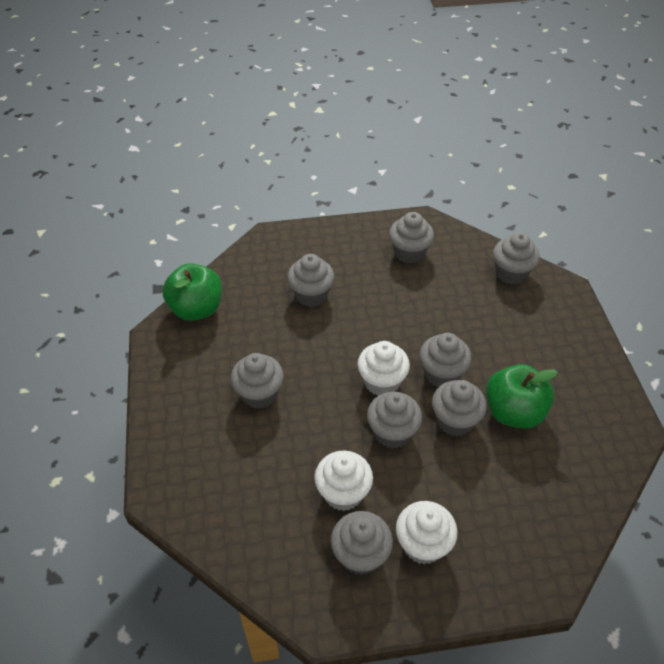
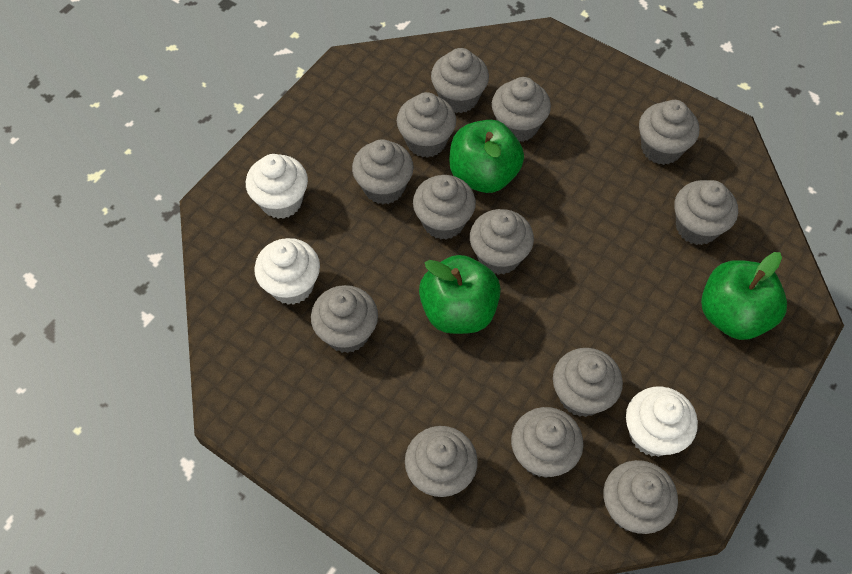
green apple: 2 -> 3
grey cupcake: 8 -> 13

